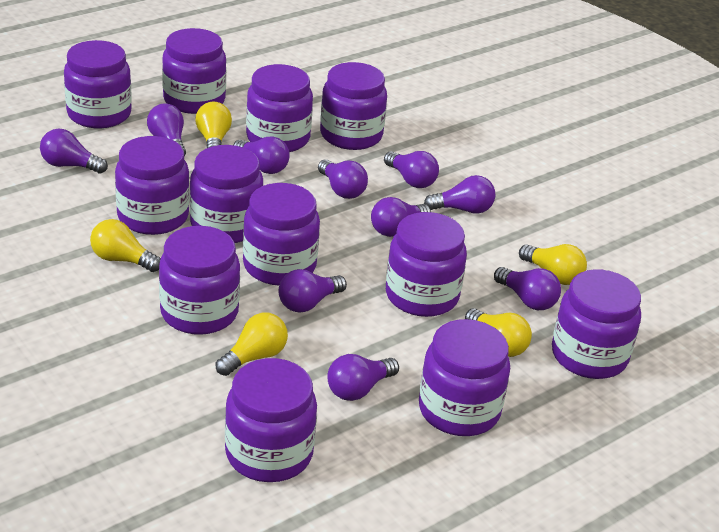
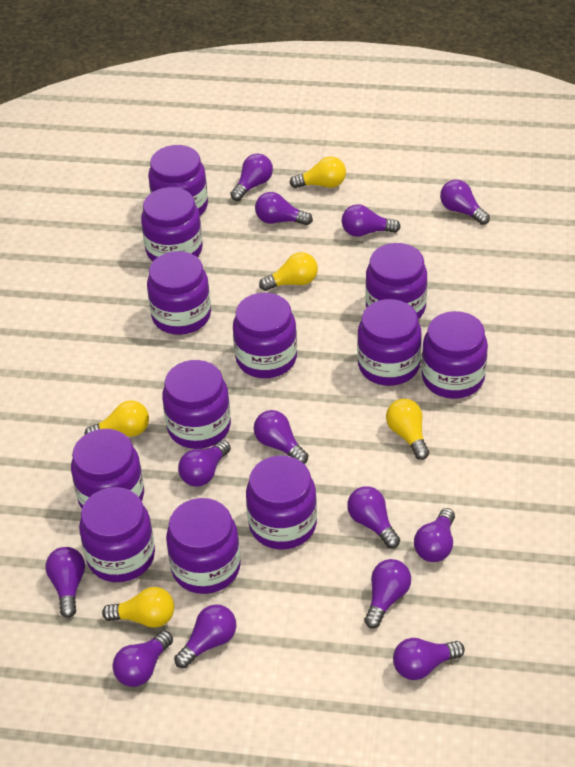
purple light bulb: 10 -> 13

